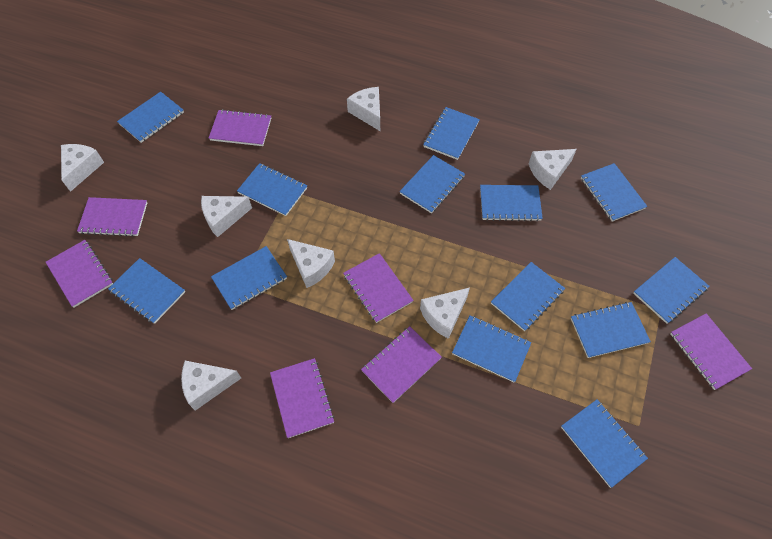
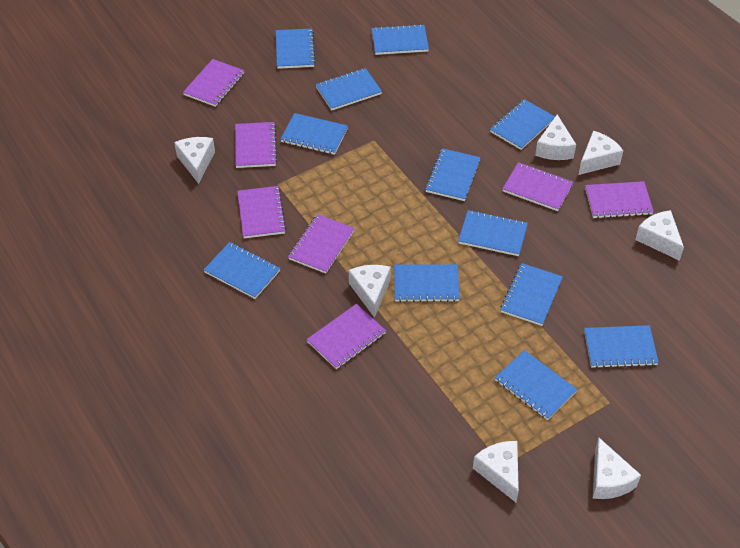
blue notebook: 13 -> 12

